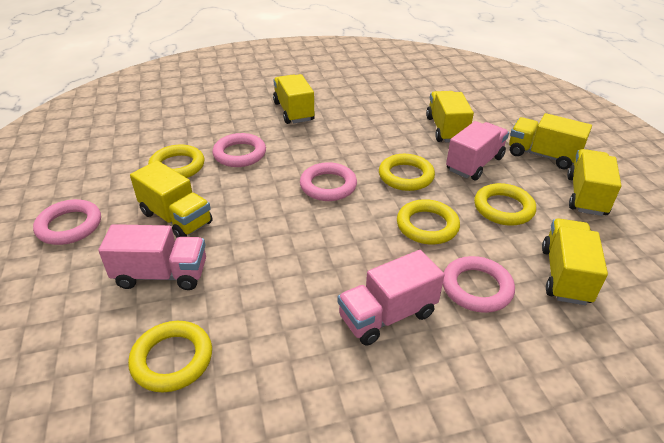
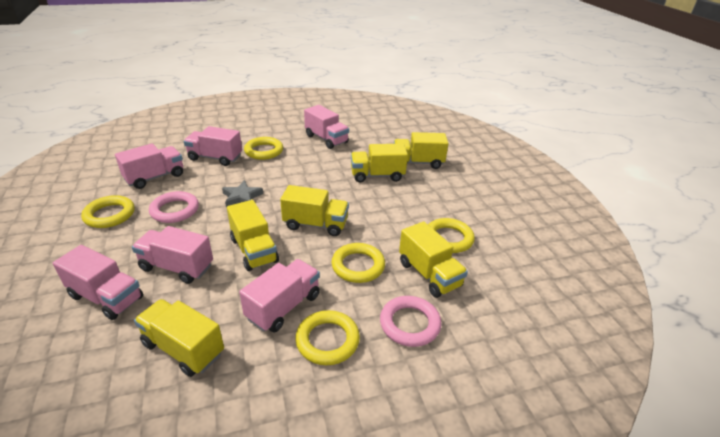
grey star: 0 -> 1
pink ring: 4 -> 2
pink truck: 3 -> 6

